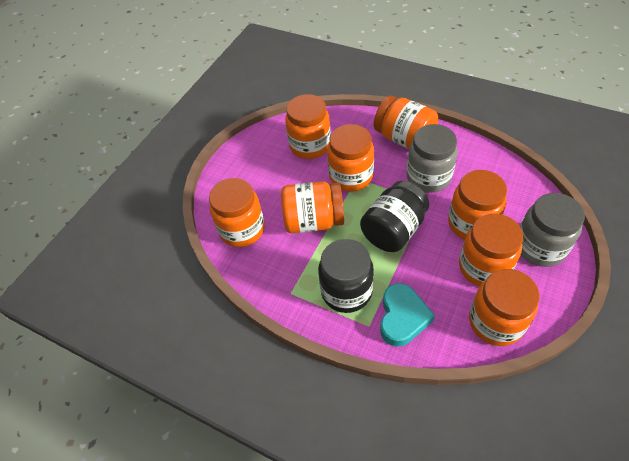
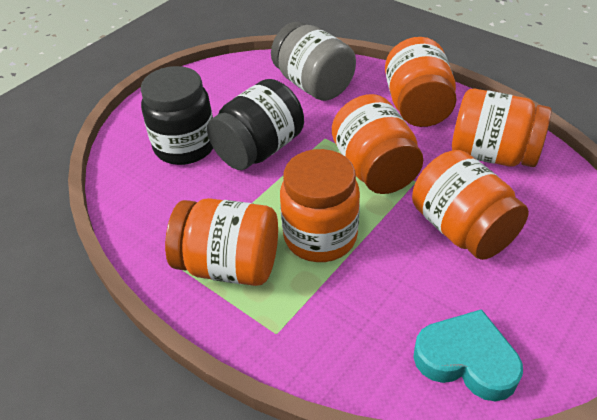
grey jar: 2 -> 1
orange jar: 8 -> 6

